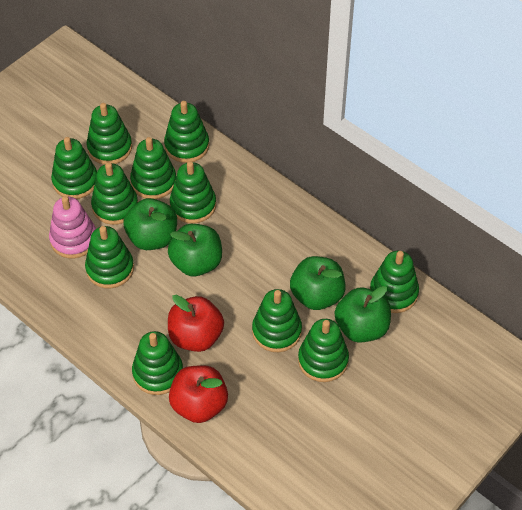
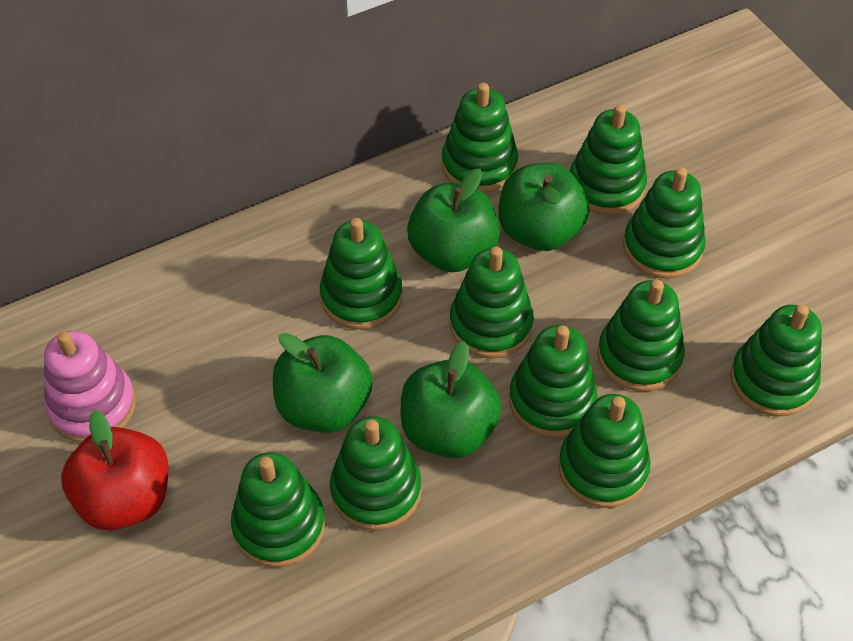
red apple: 2 -> 1

